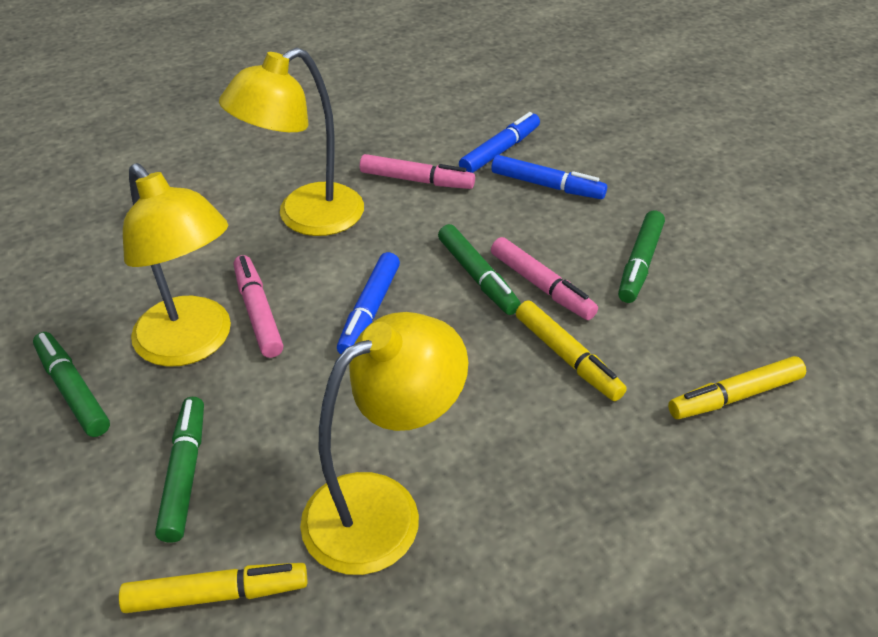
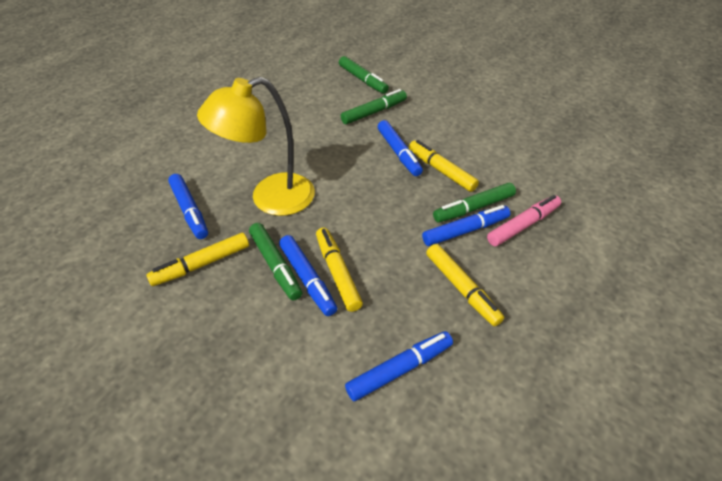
blue marker: 3 -> 5
pink marker: 3 -> 1
yellow lamp: 3 -> 1
yellow marker: 3 -> 4

